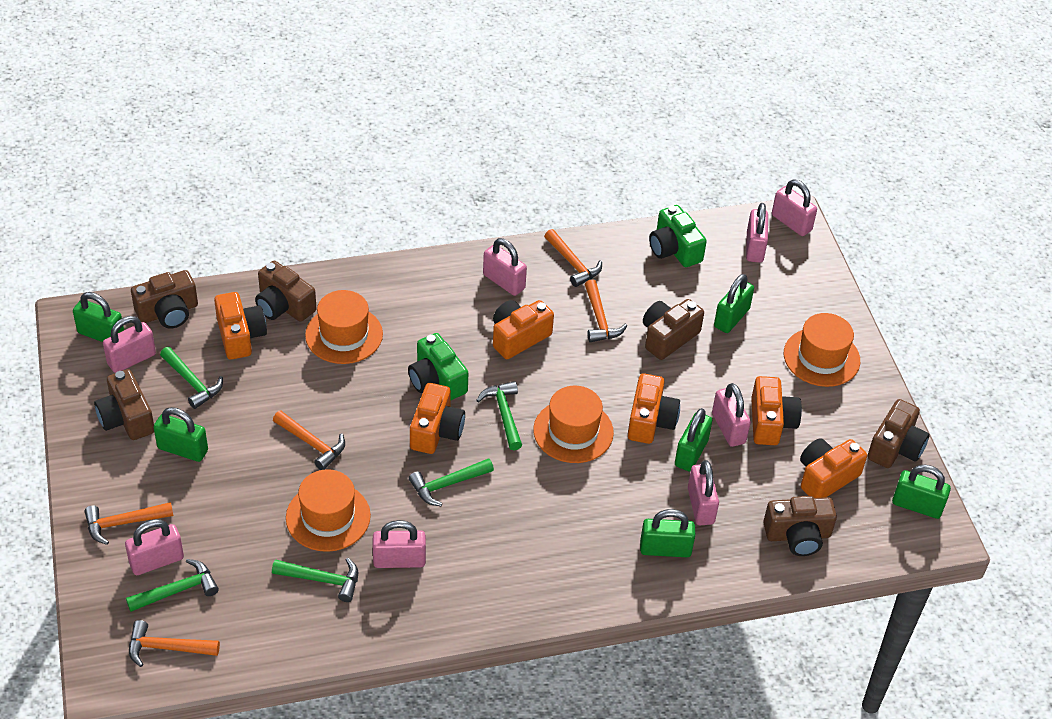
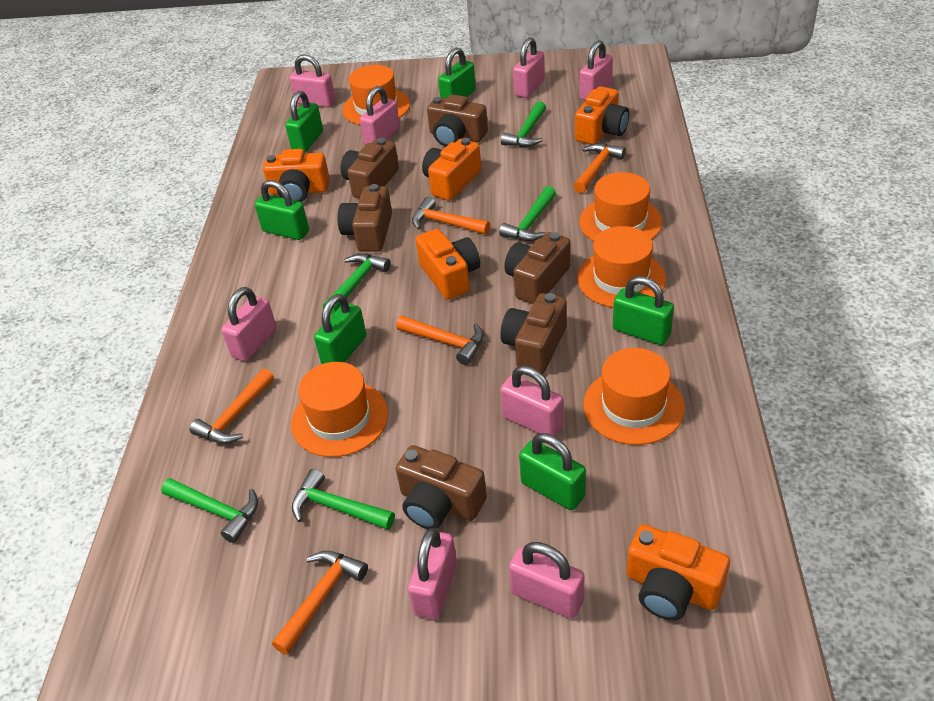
green camera: 2 -> 0
orange camera: 6 -> 5
orange hat: 4 -> 5

